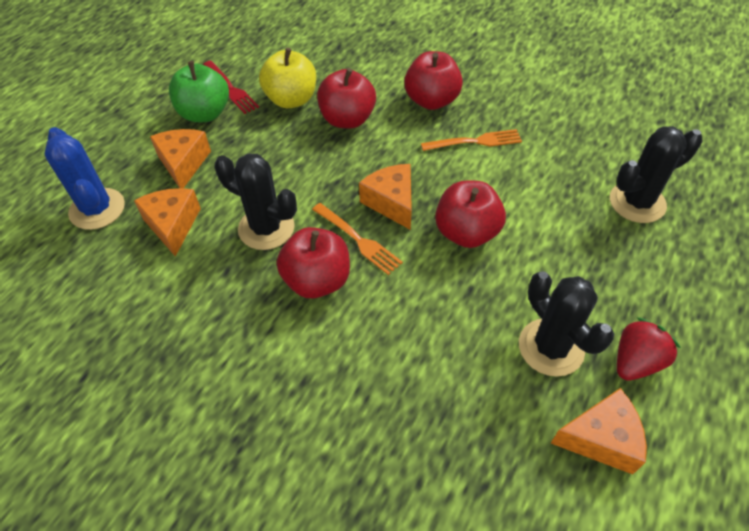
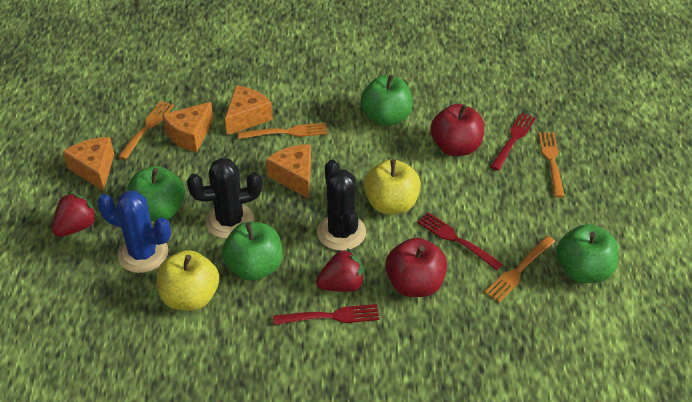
black cactus: 3 -> 2
green apple: 1 -> 4
orange fork: 2 -> 4
red apple: 4 -> 2
red fork: 1 -> 3
red strawberry: 1 -> 2
yellow apple: 1 -> 2

